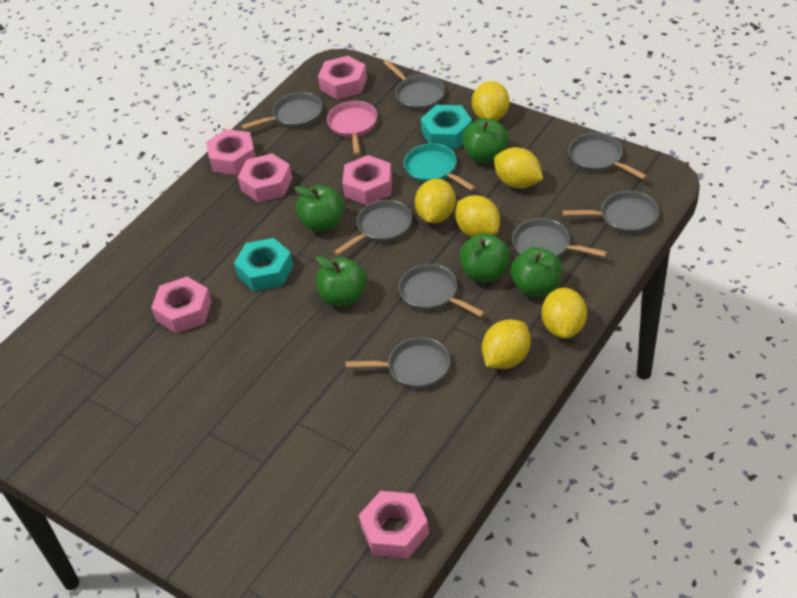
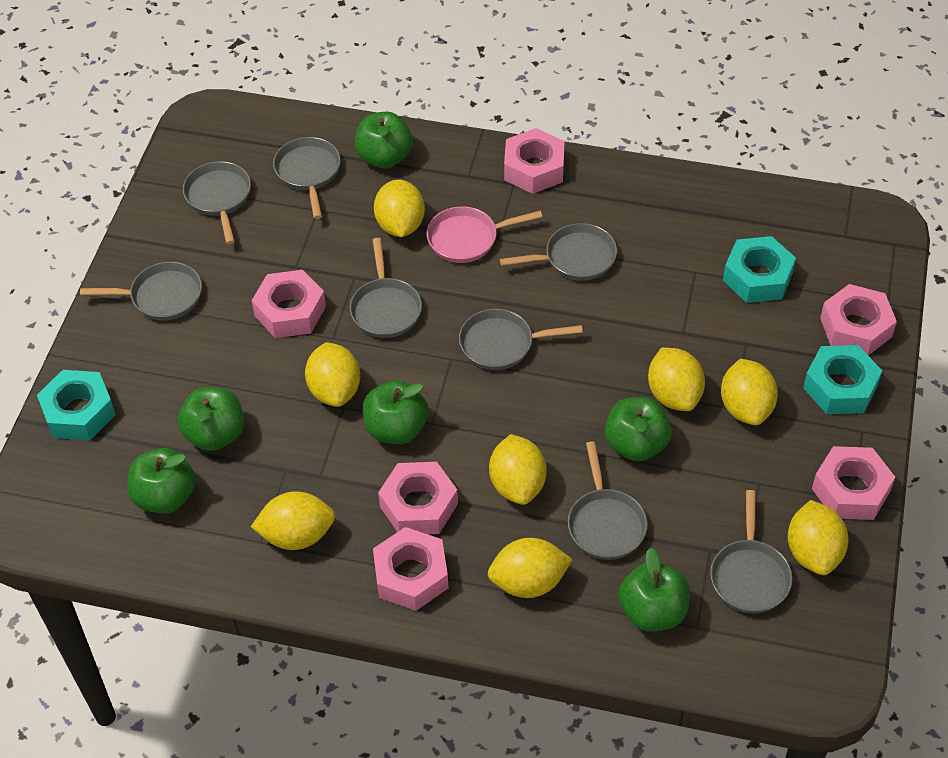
green apple: 5 -> 6
turquoise nut: 2 -> 3
turquoise pan: 1 -> 0
yellow lemon: 6 -> 8

